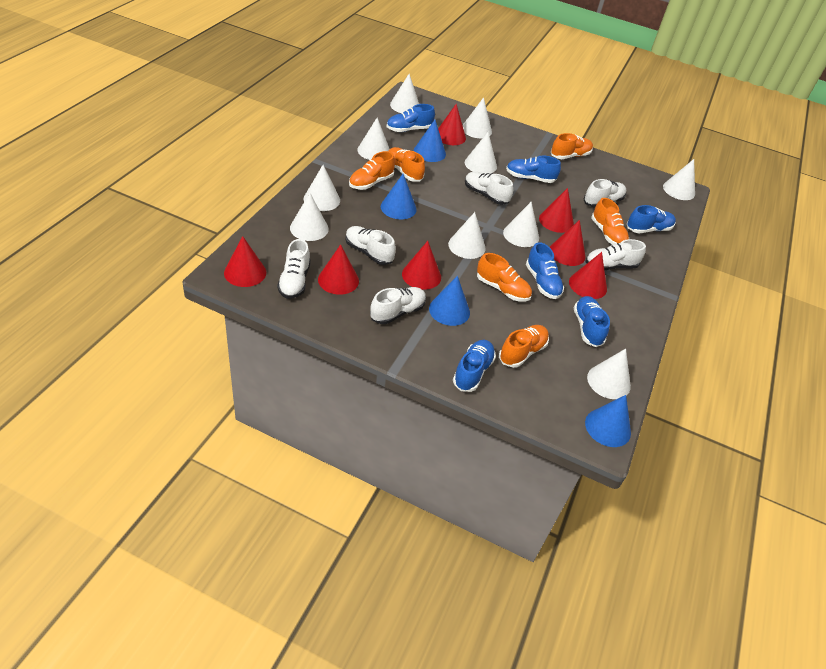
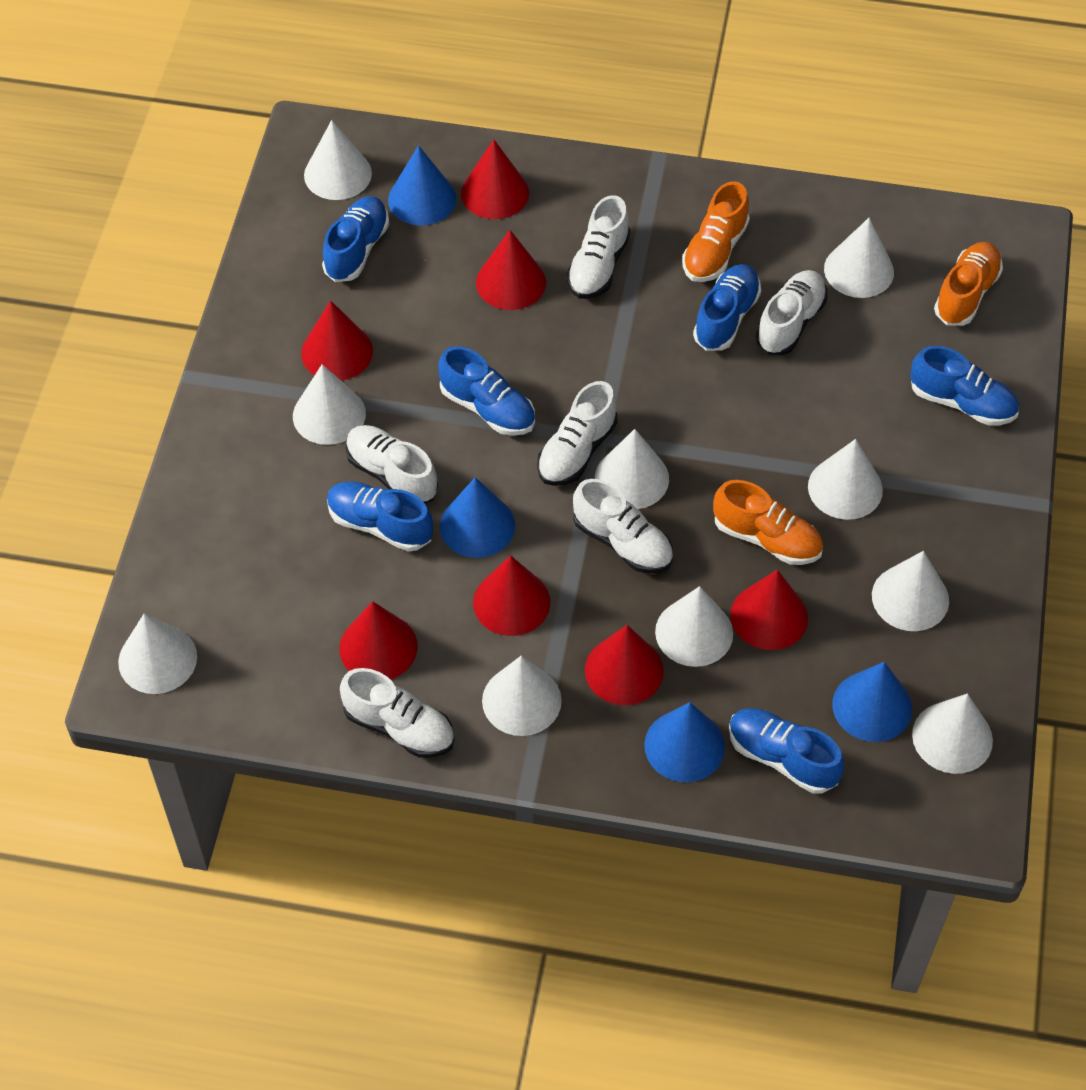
orange shoe: 6 -> 3

